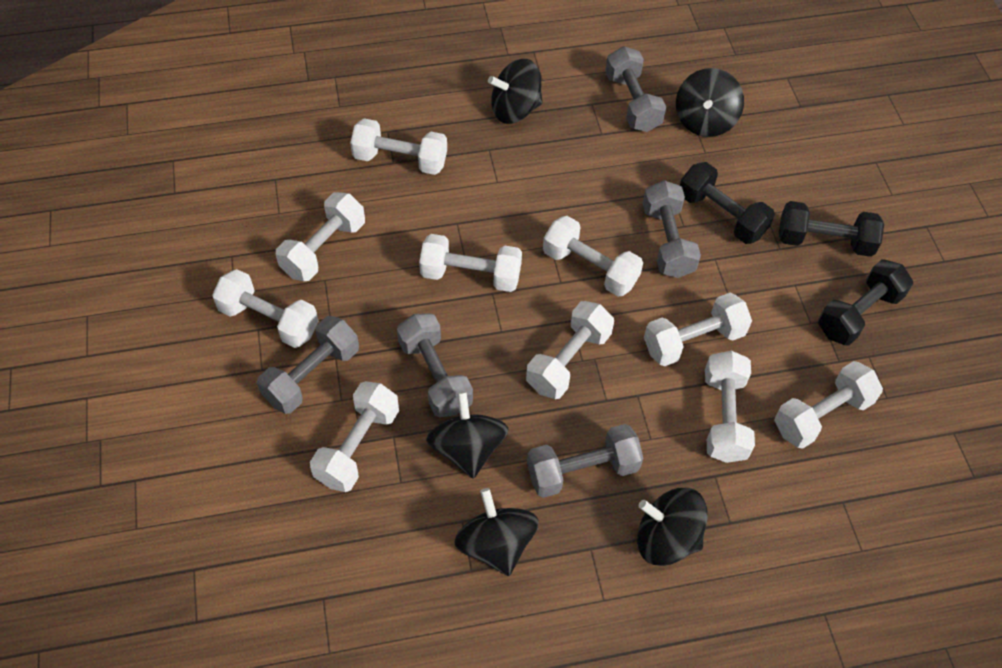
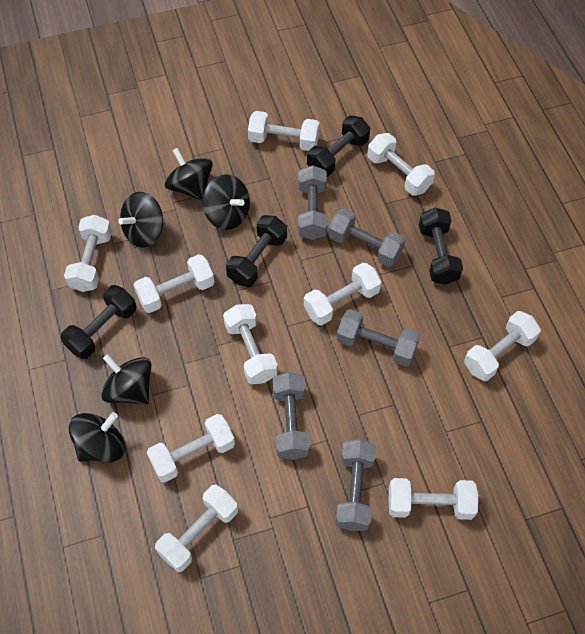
black dumbbell: 3 -> 4

